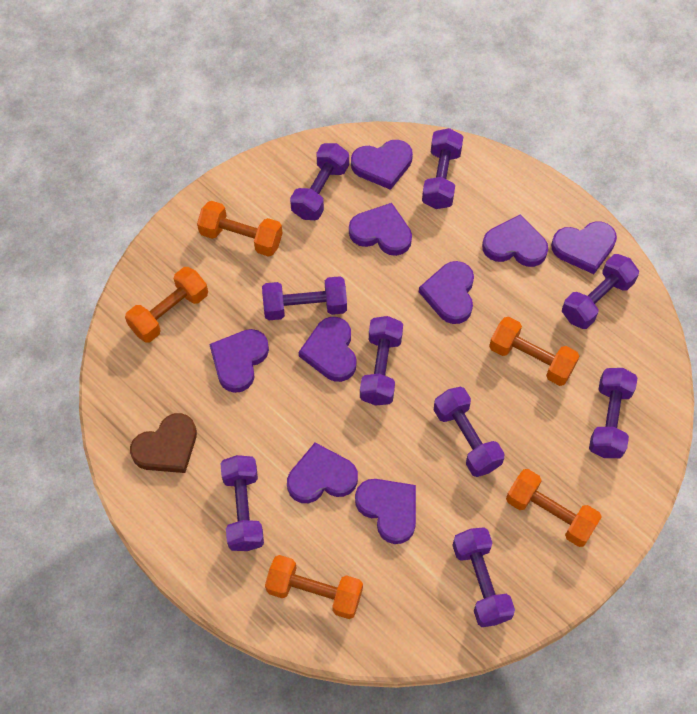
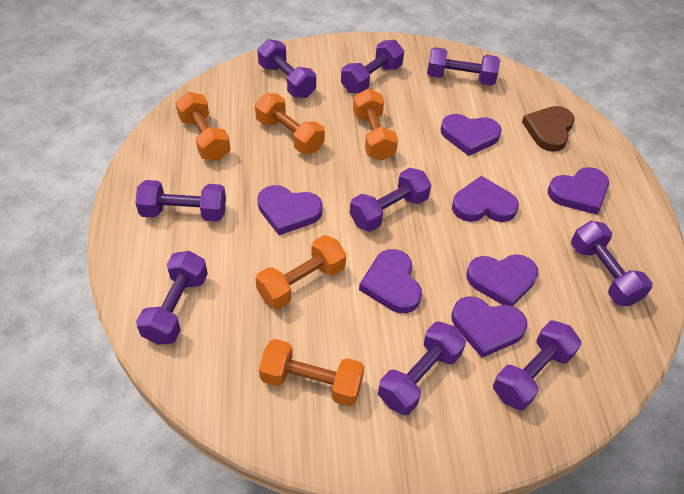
purple heart: 9 -> 7

